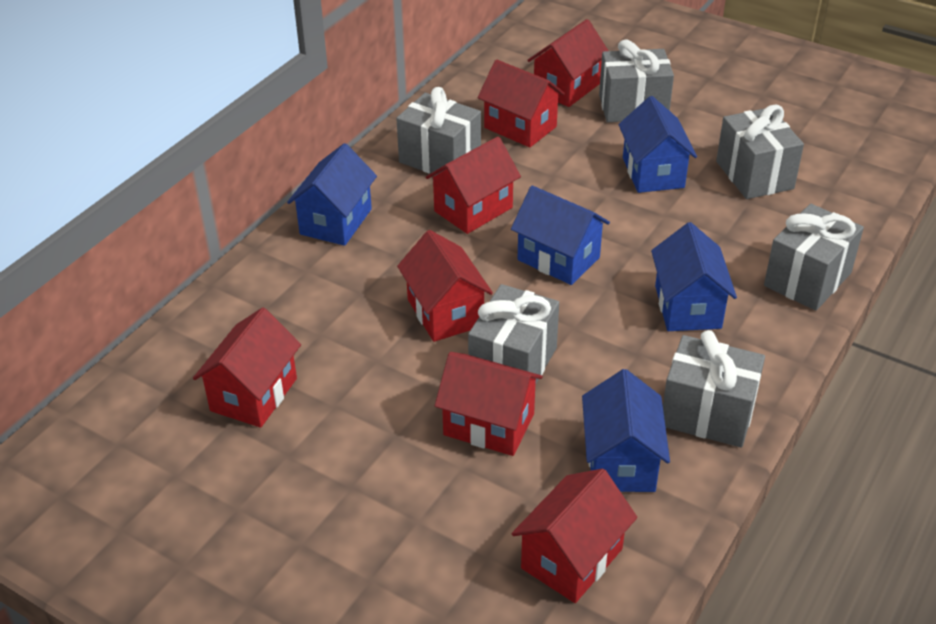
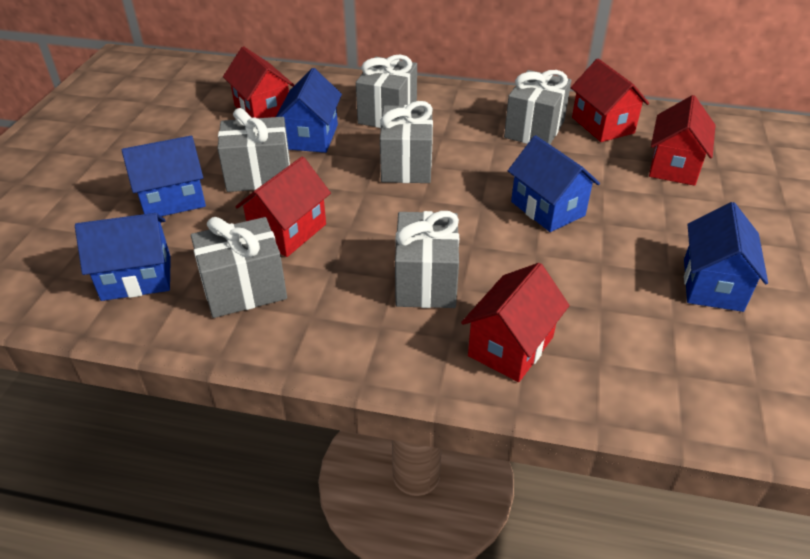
red house: 7 -> 5

